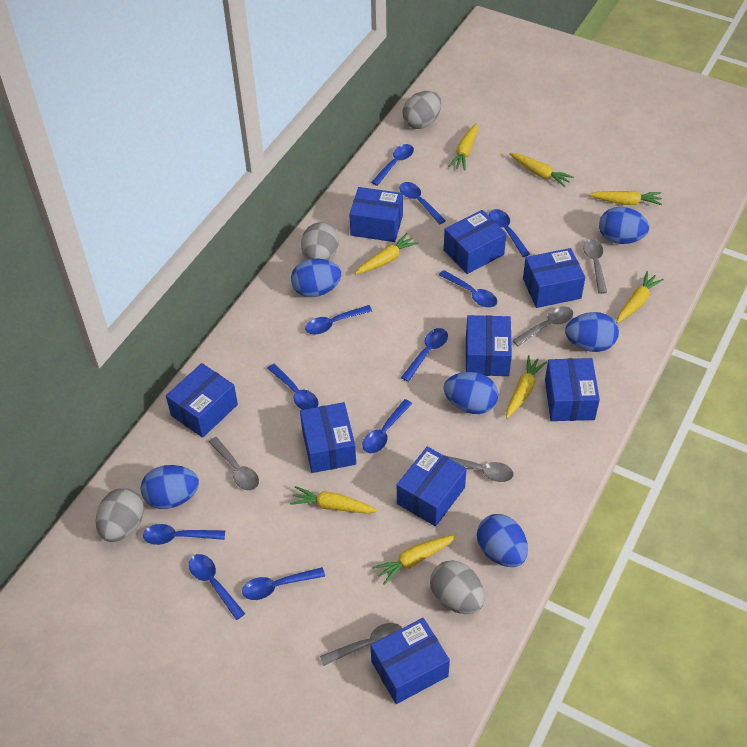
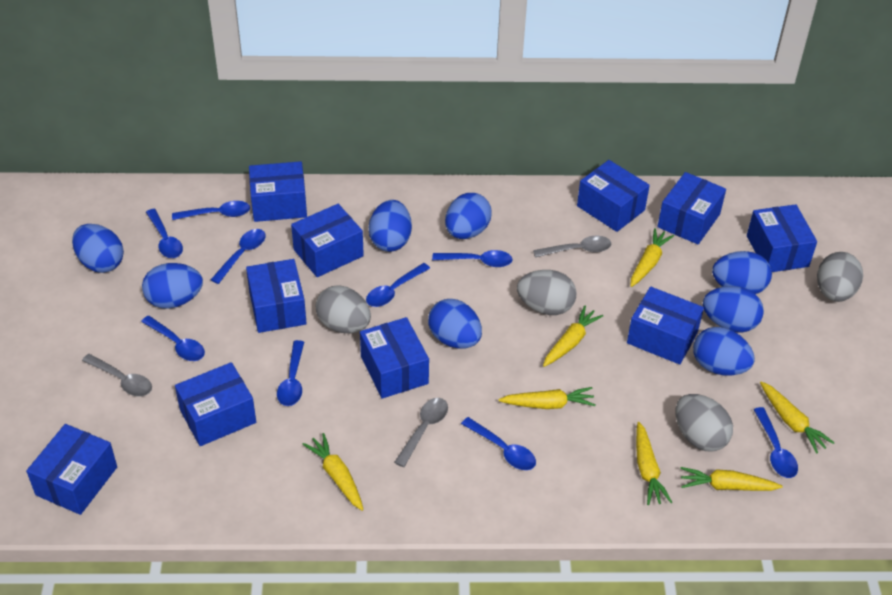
blue box: 9 -> 10
blue egg: 6 -> 8
blue spoon: 11 -> 9
grey spoon: 5 -> 3
yellow carrot: 8 -> 7

